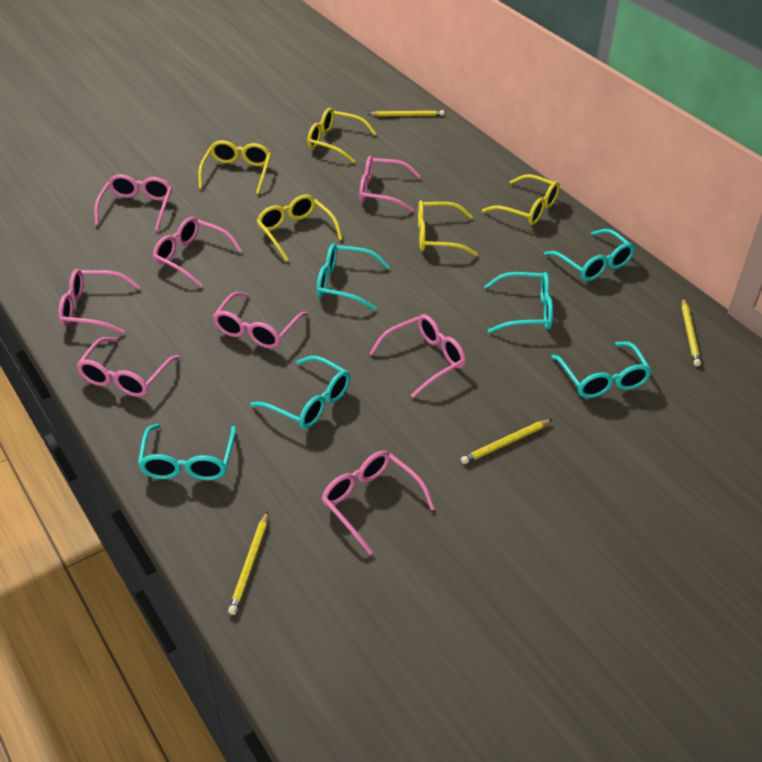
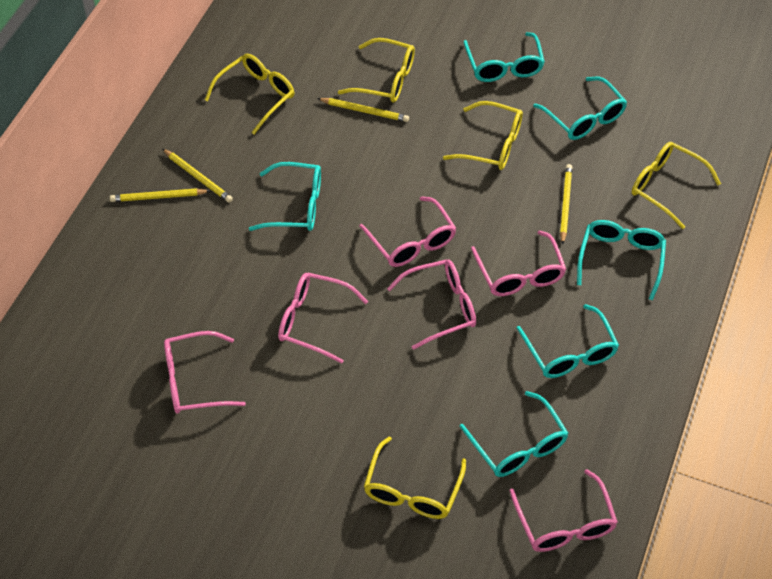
pink glasses: 8 -> 6

